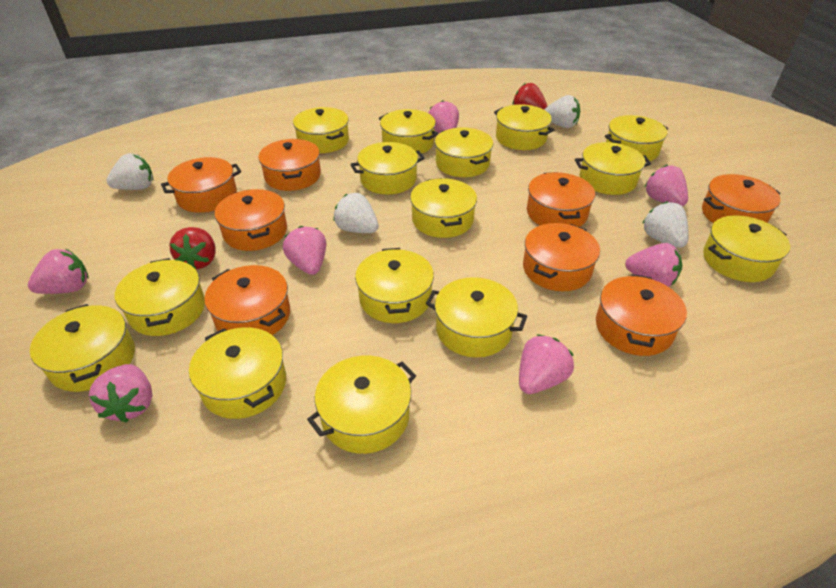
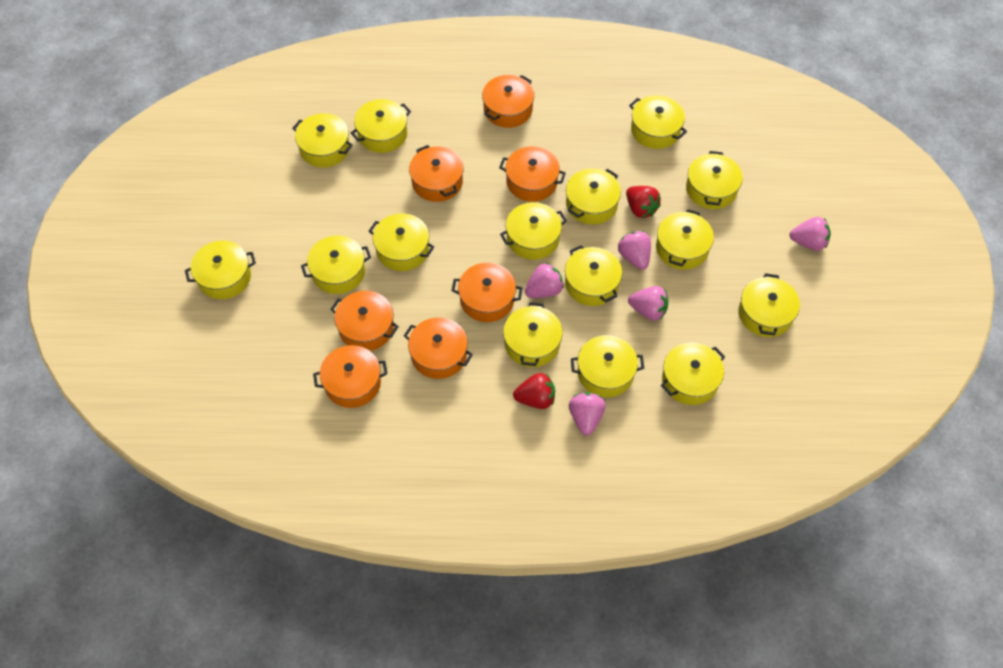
orange pot: 8 -> 7
pink strawberry: 7 -> 5
white strawberry: 4 -> 0

